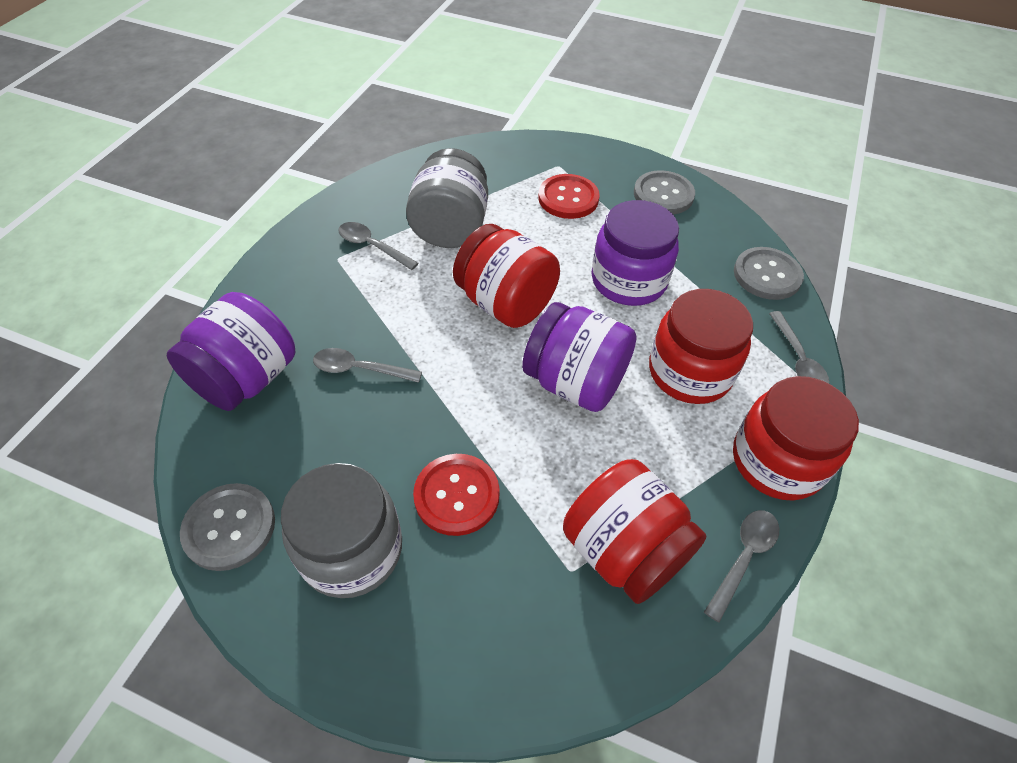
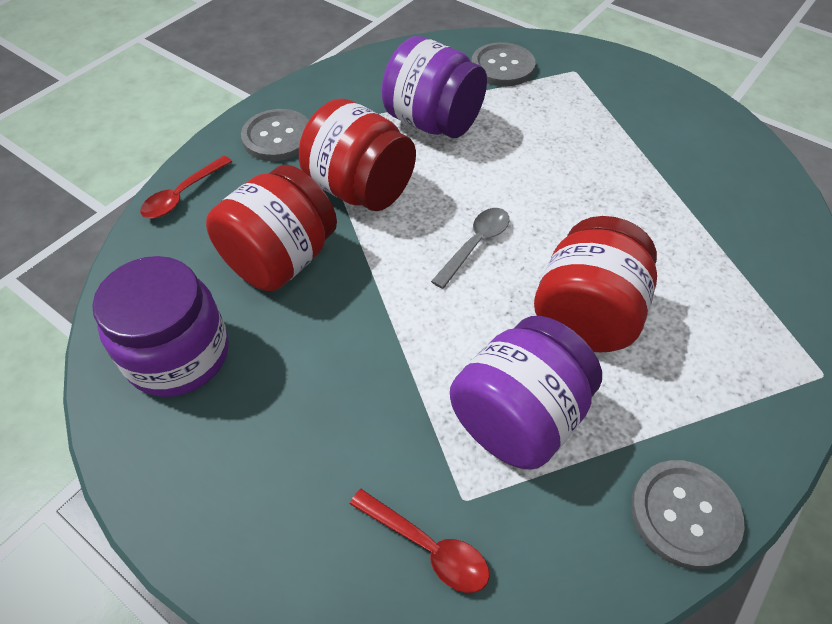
grey jar: 2 -> 0
grey spoon: 4 -> 1
red button: 2 -> 0
red jar: 4 -> 3
red spoon: 0 -> 2

